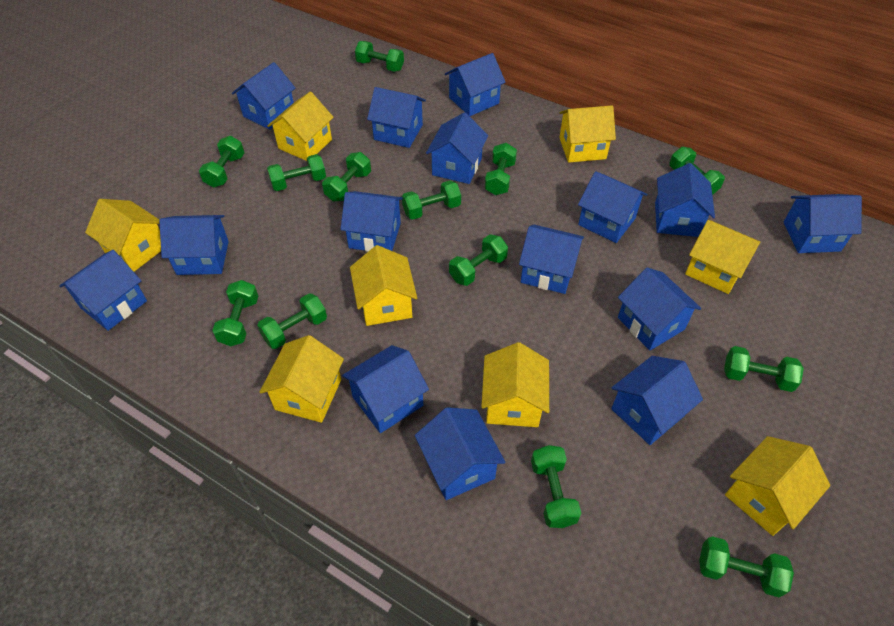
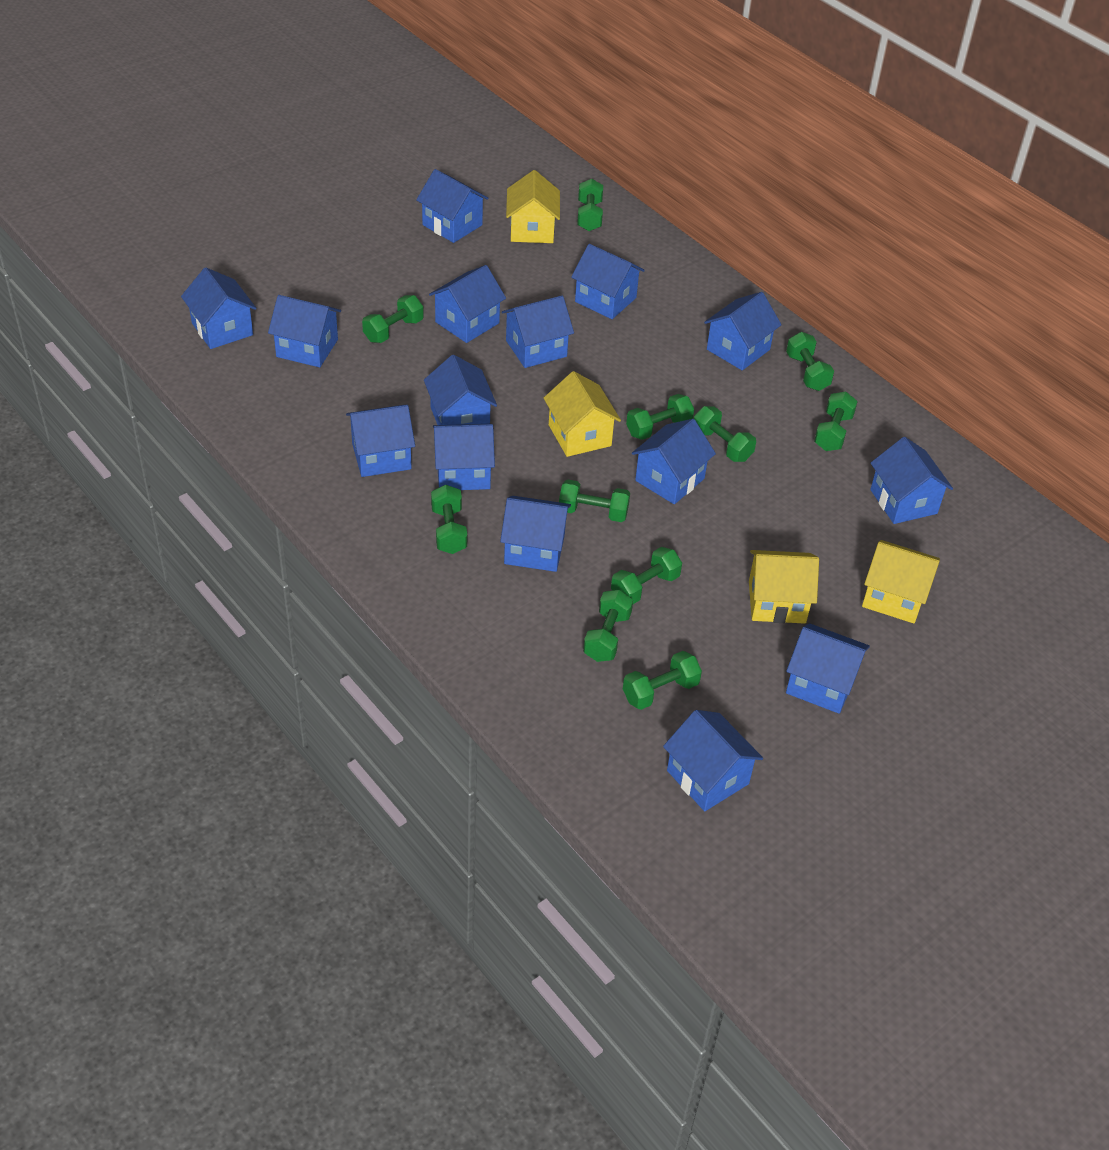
green dumbbell: 13 -> 11
yellow house: 8 -> 4

